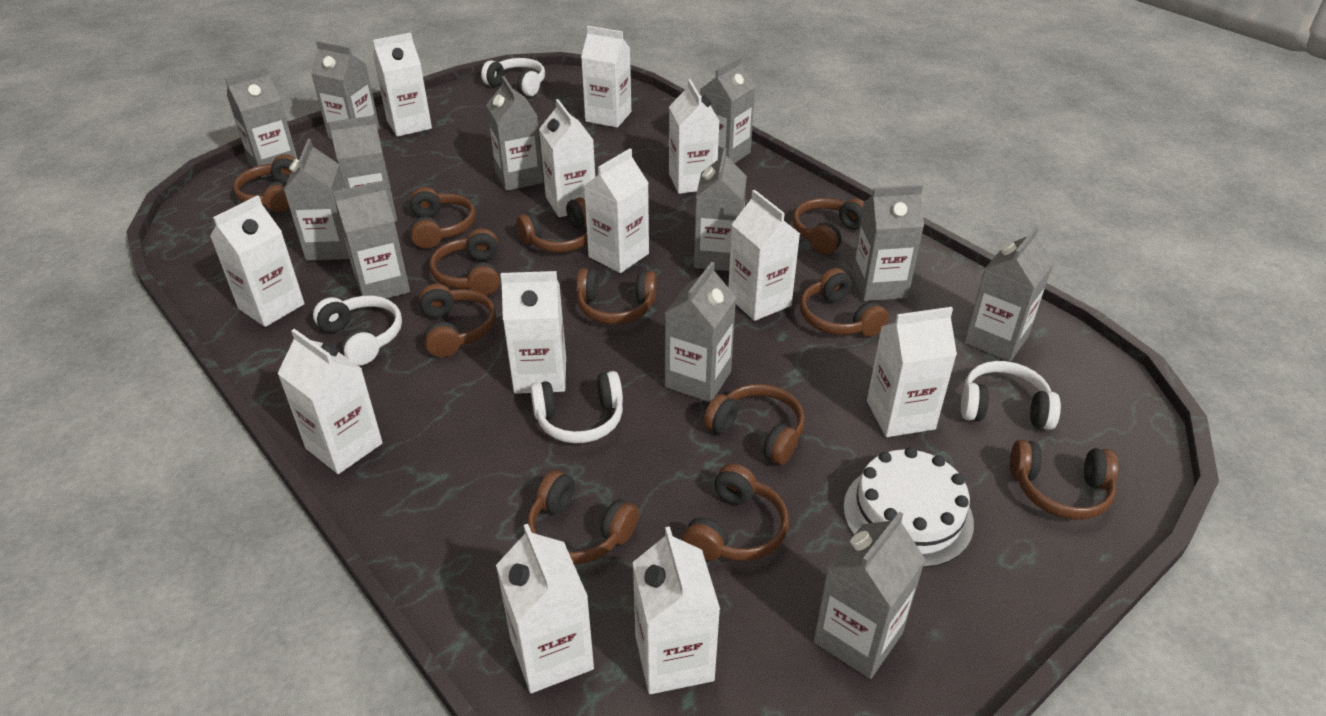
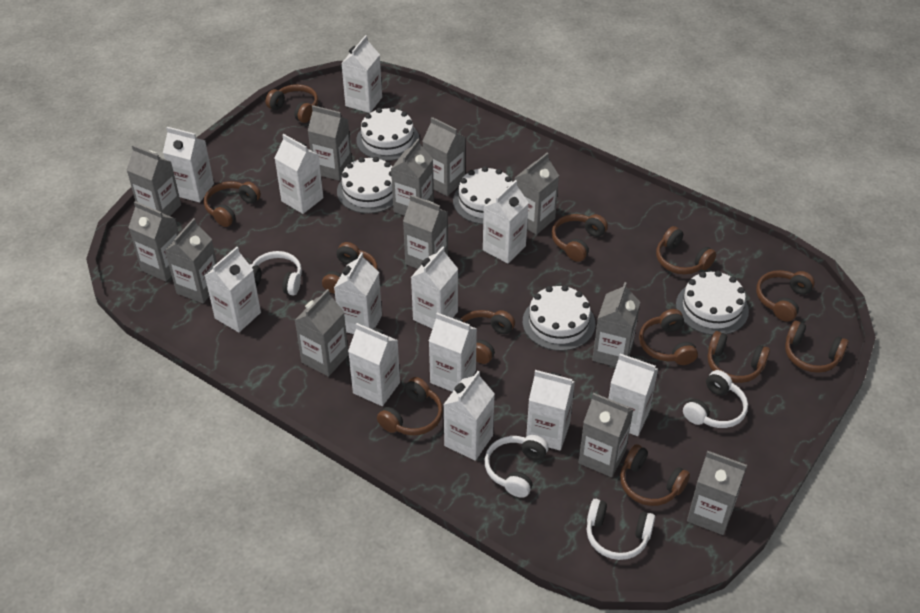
white cake: 1 -> 5

